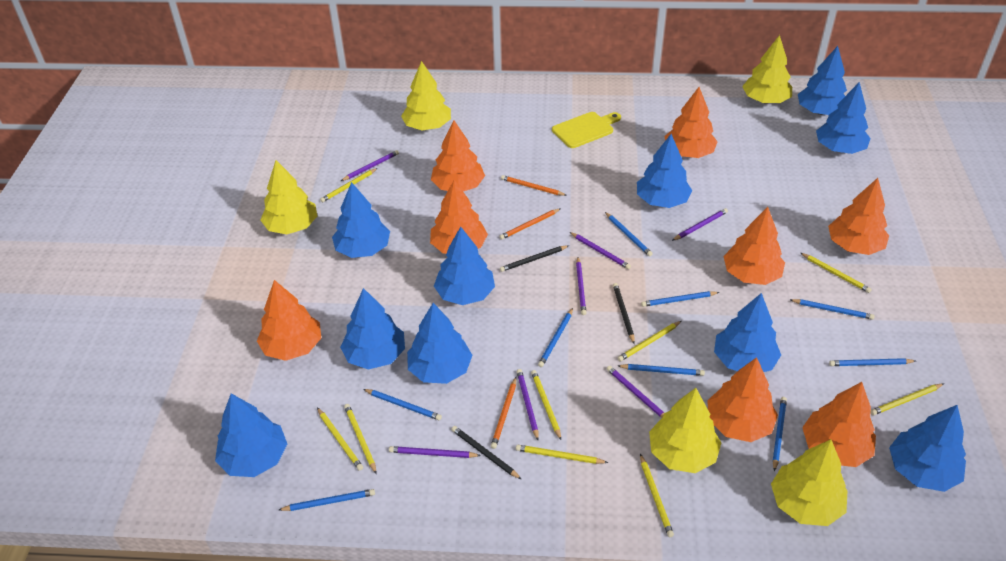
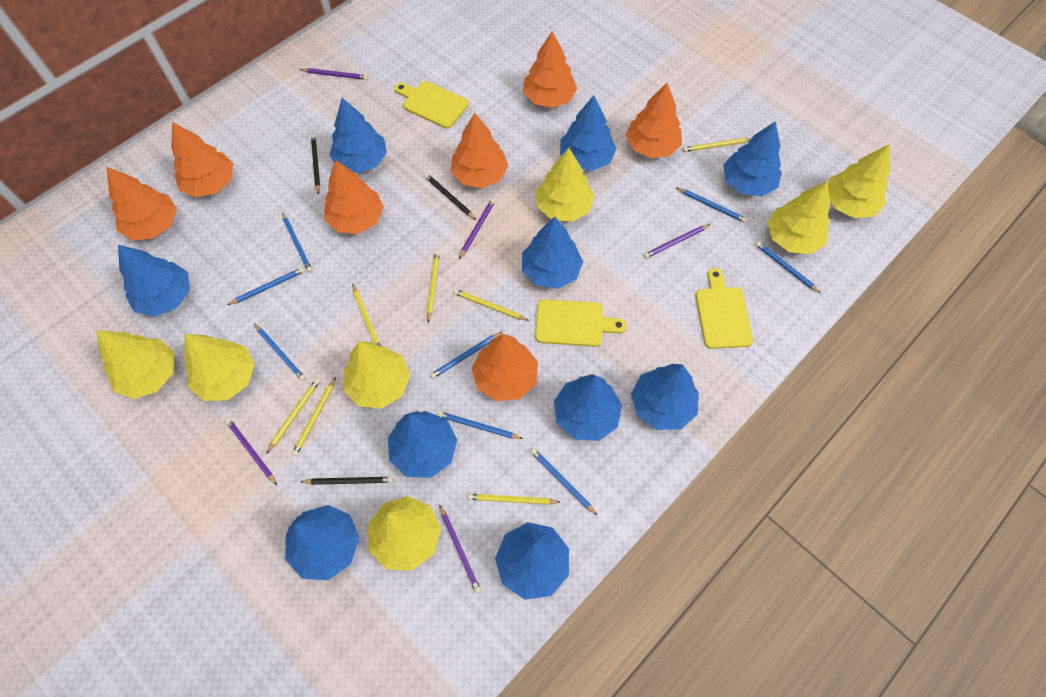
blue pencil: 9 -> 8
orange pencil: 3 -> 0
orange tree: 8 -> 7
purple pencil: 7 -> 5
yellow cutting board: 1 -> 3
yellow pencil: 9 -> 7
yellow tree: 5 -> 7

